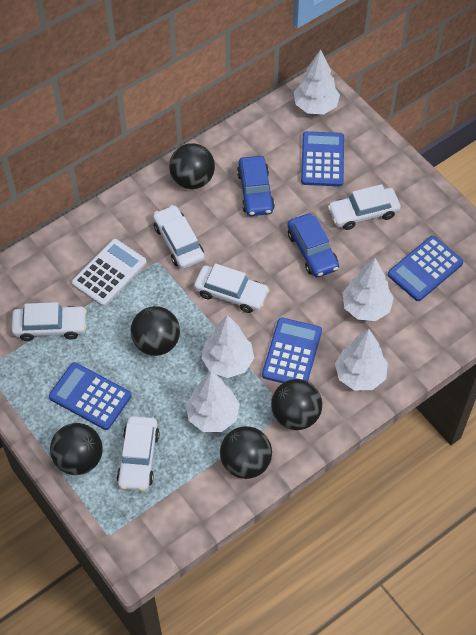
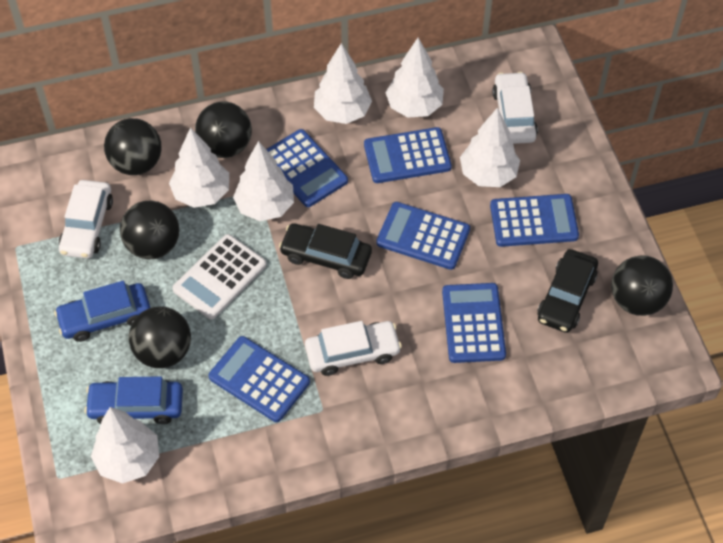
black car: 0 -> 2
blue calculator: 4 -> 6
white car: 5 -> 3
white tree: 5 -> 6

